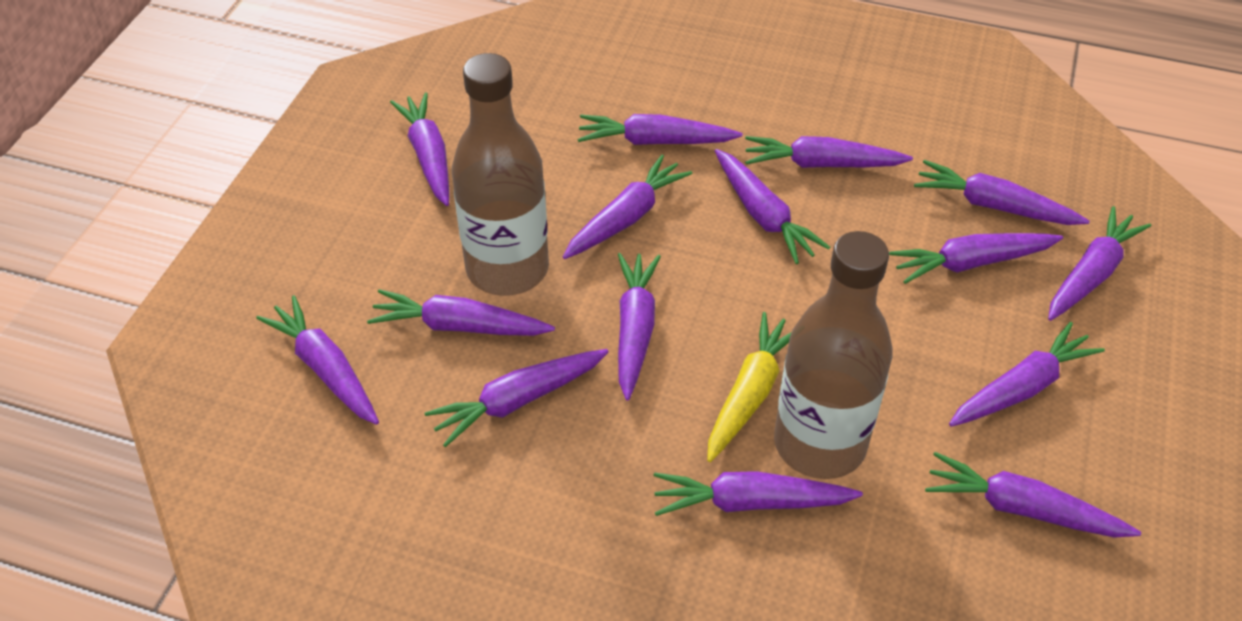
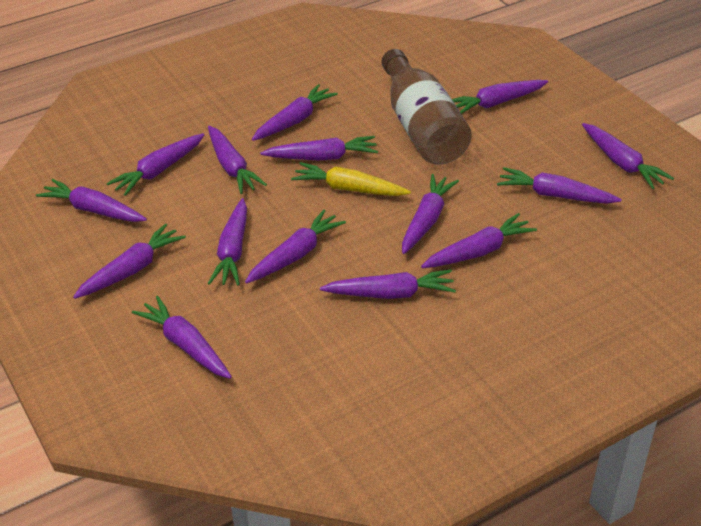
brown bottle: 2 -> 1

